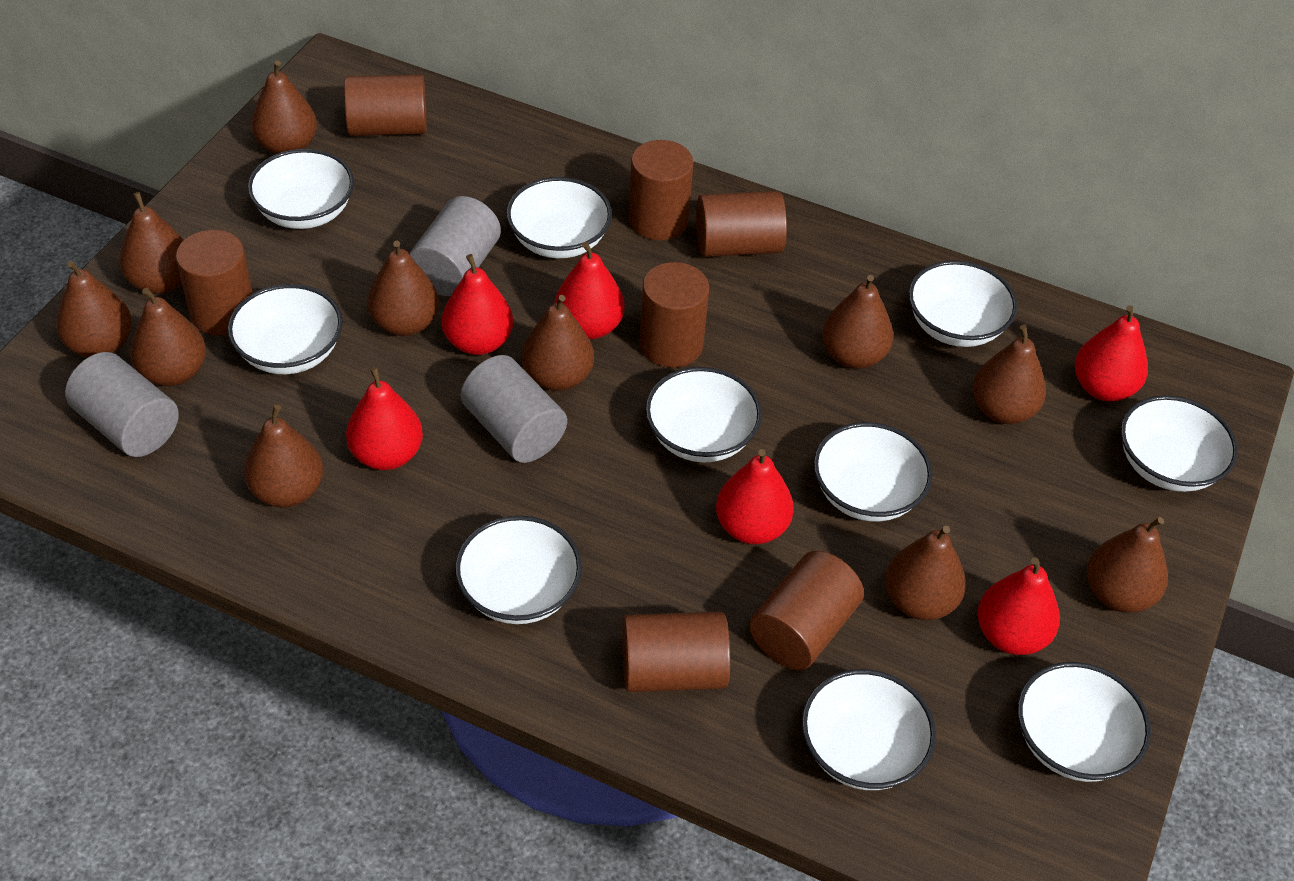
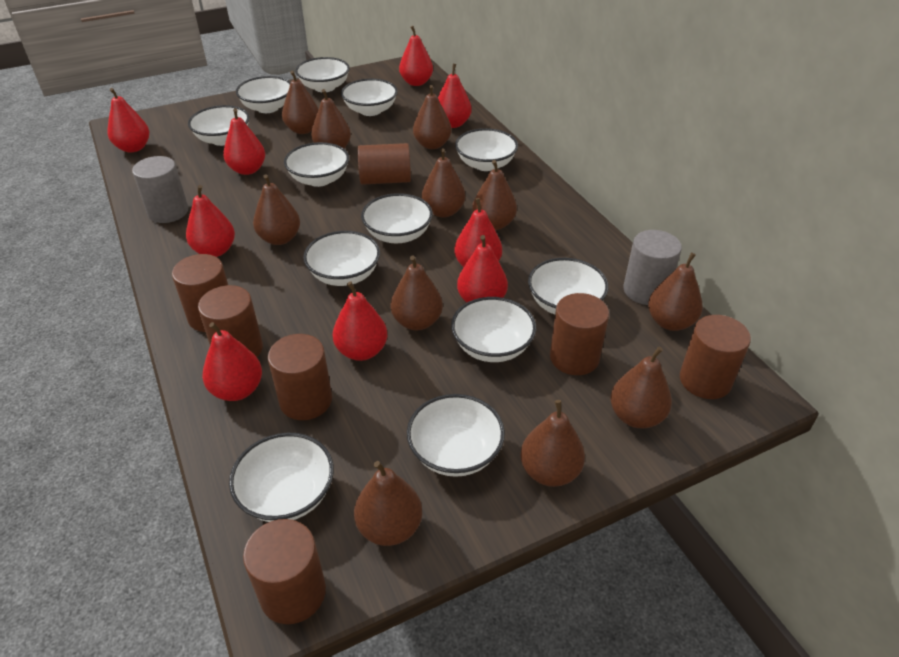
grey cylinder: 3 -> 2
red pear: 6 -> 9
white bowl: 10 -> 12

